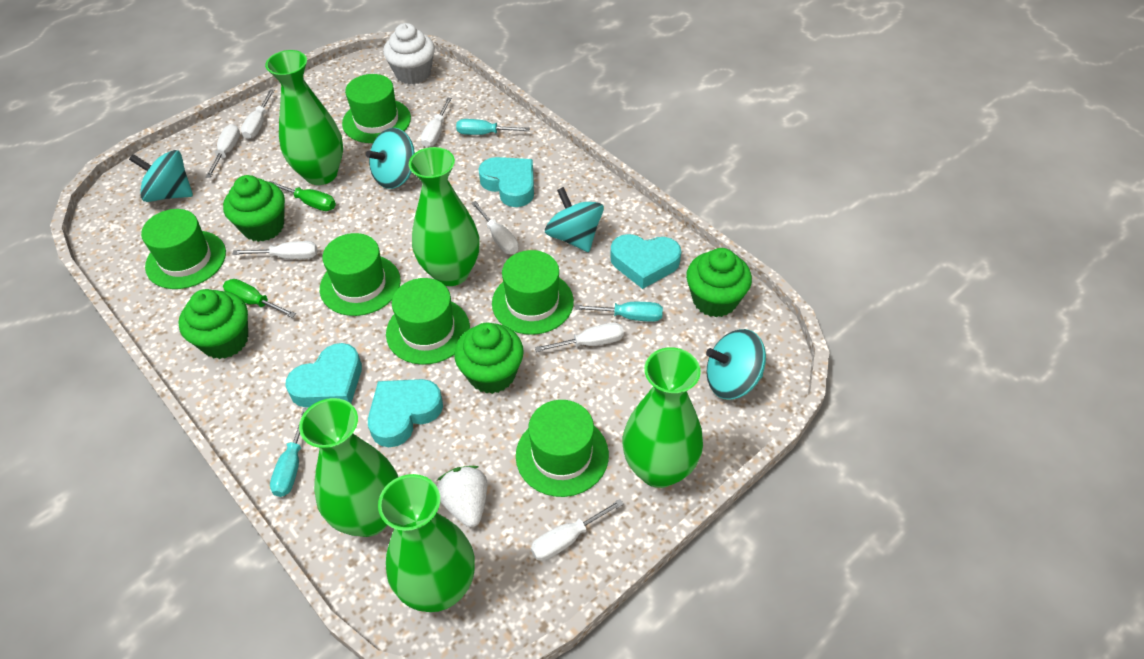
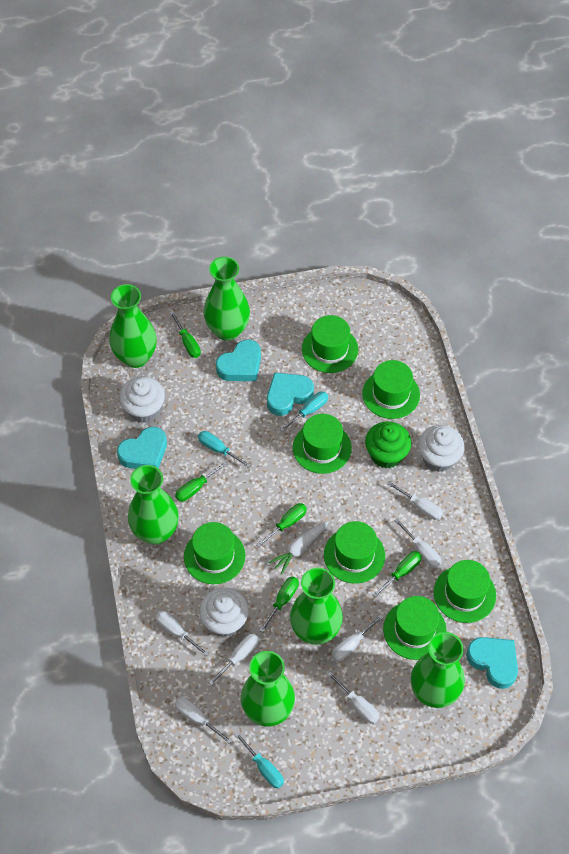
green cupcake: 4 -> 1
green hat: 6 -> 7
green screwdriver: 2 -> 5
green vase: 5 -> 6
turquoise spinning top: 4 -> 0
white carrot: 0 -> 1
white cupcake: 1 -> 3
white strawberry: 1 -> 0

